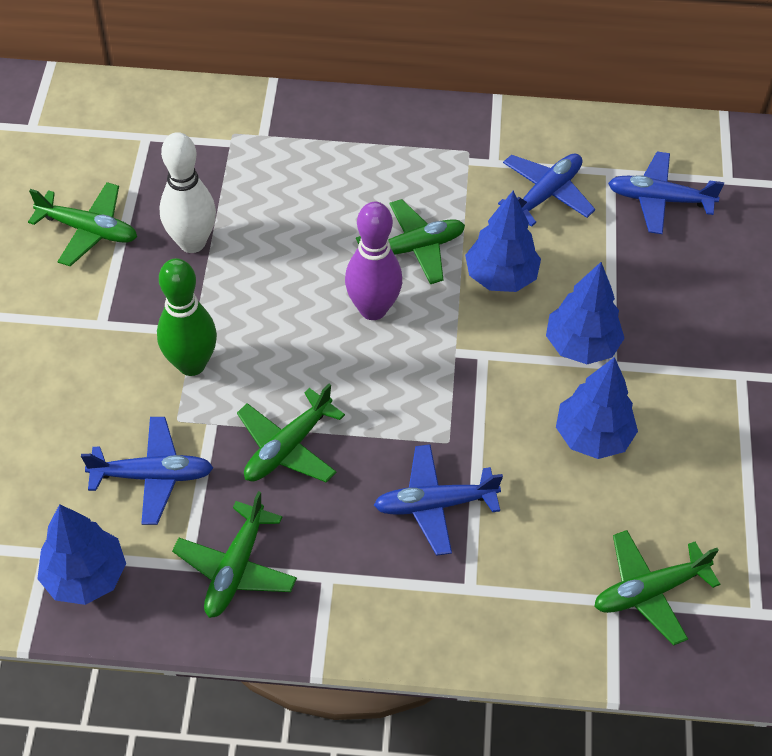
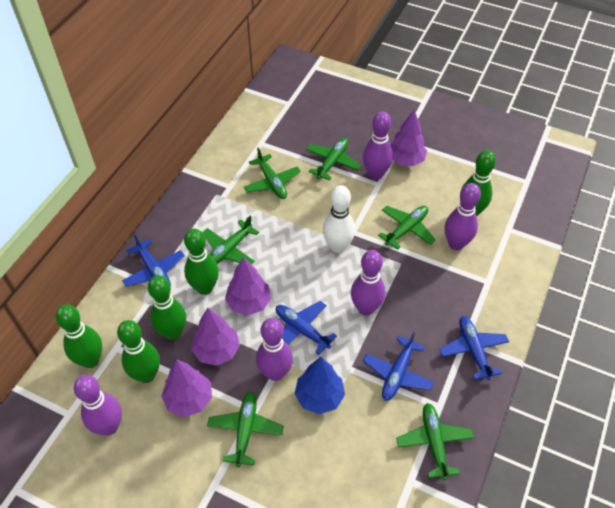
blue tree: 4 -> 1
green bowling pin: 1 -> 5
green plane: 5 -> 6
purple bowling pin: 1 -> 5
purple tree: 0 -> 4

